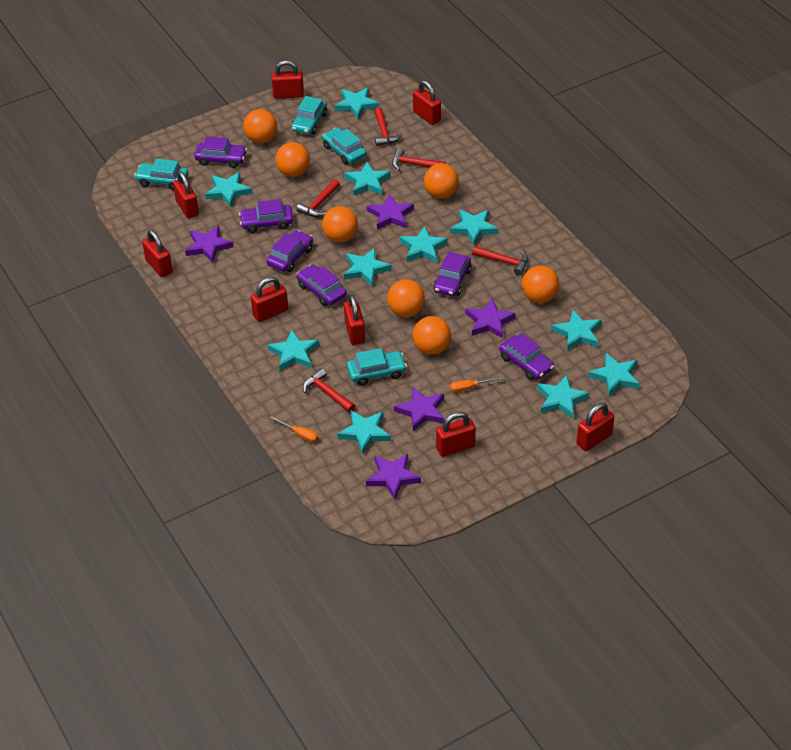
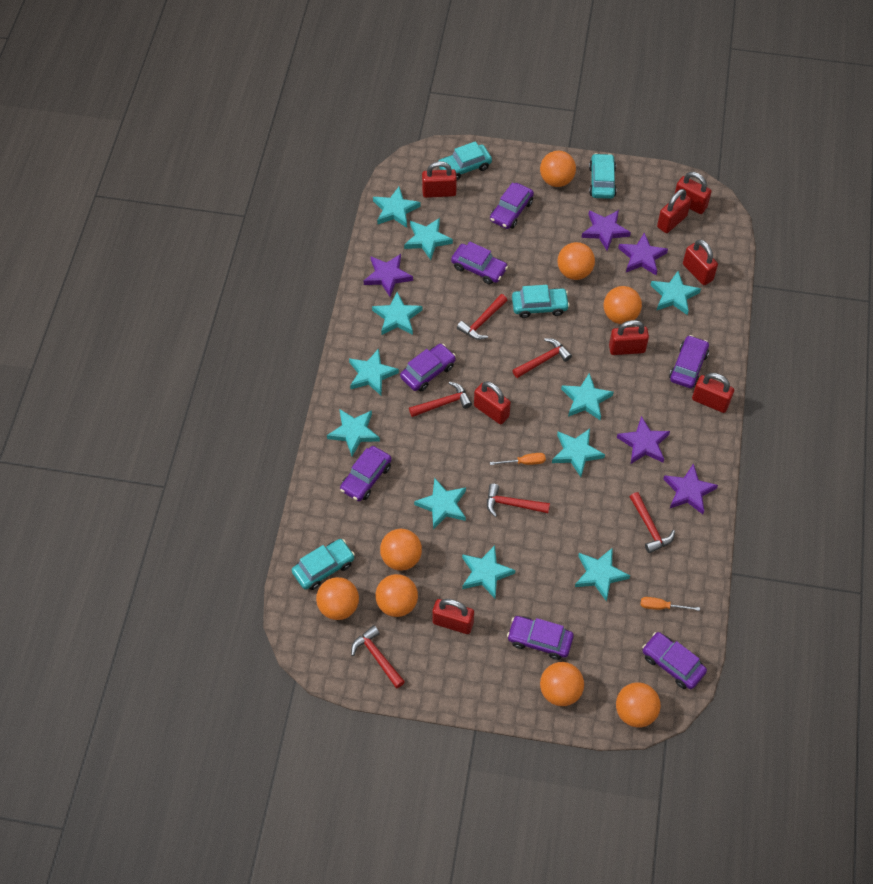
orange ball: 7 -> 8
purple car: 6 -> 7
red hammer: 5 -> 6

